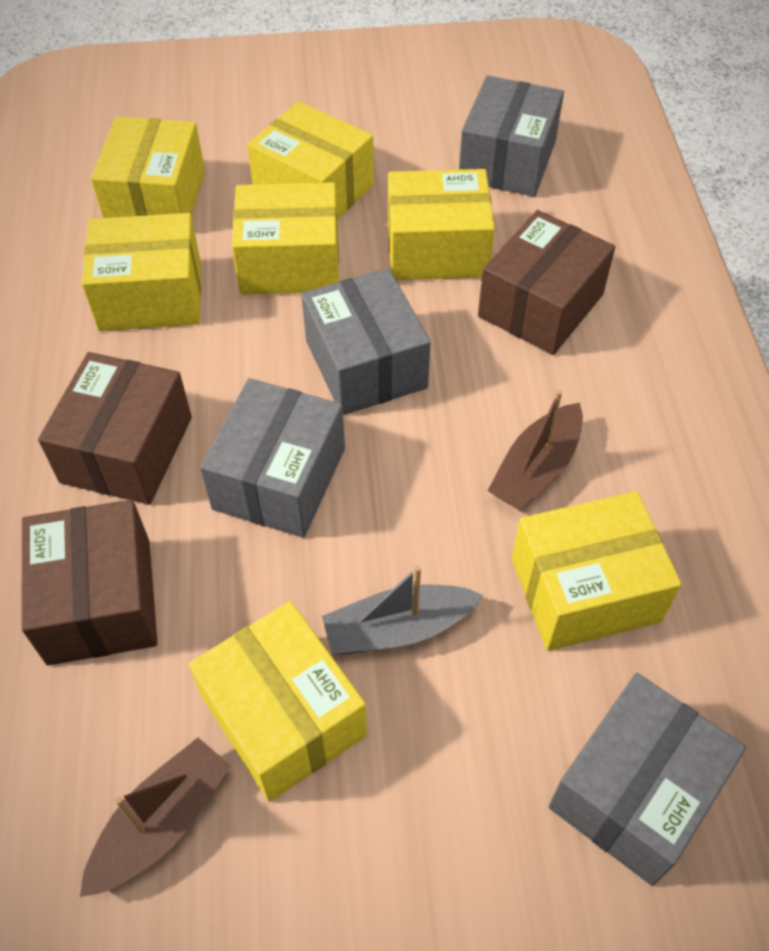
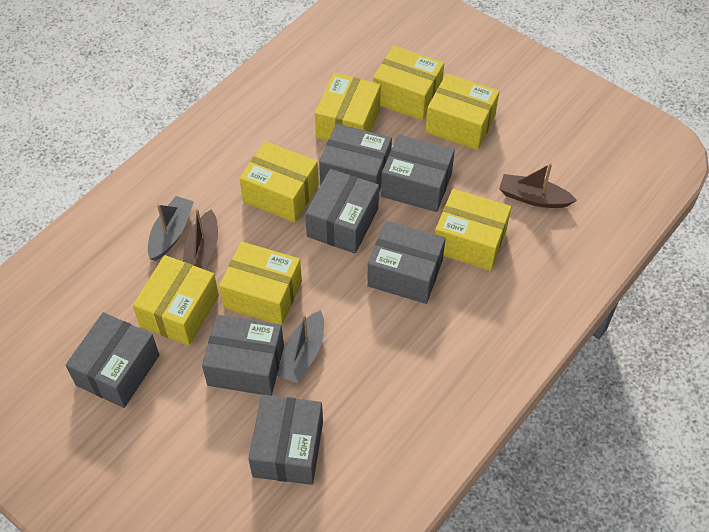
brown box: 3 -> 0
grey boat: 1 -> 2
grey box: 4 -> 7

